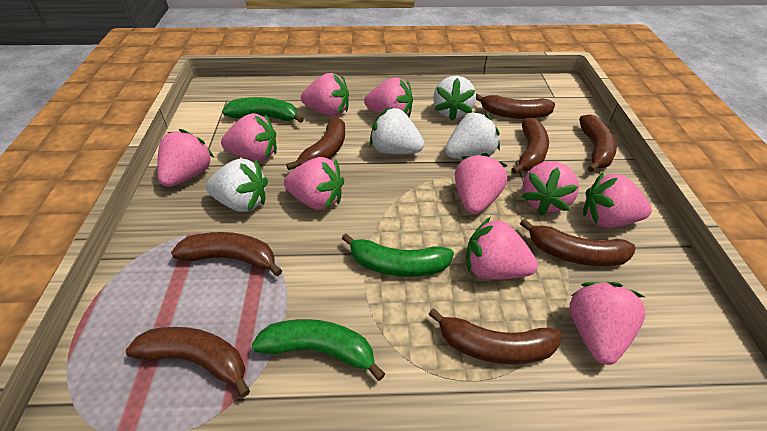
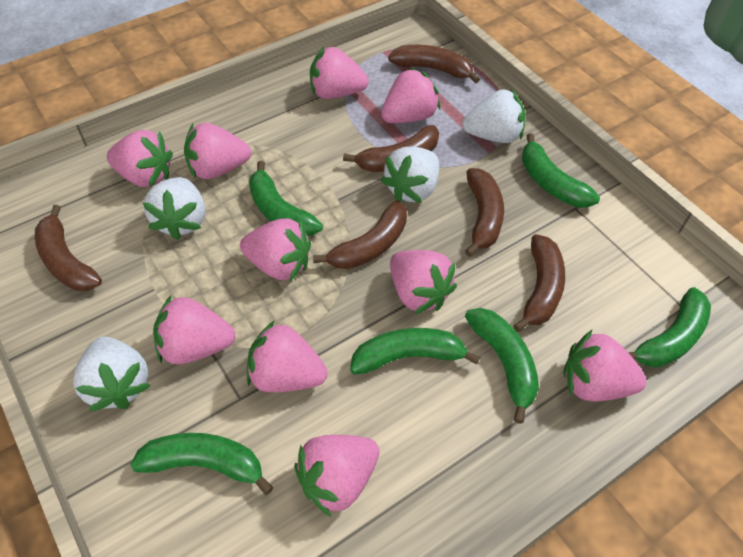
brown banana: 8 -> 6
green banana: 3 -> 6

